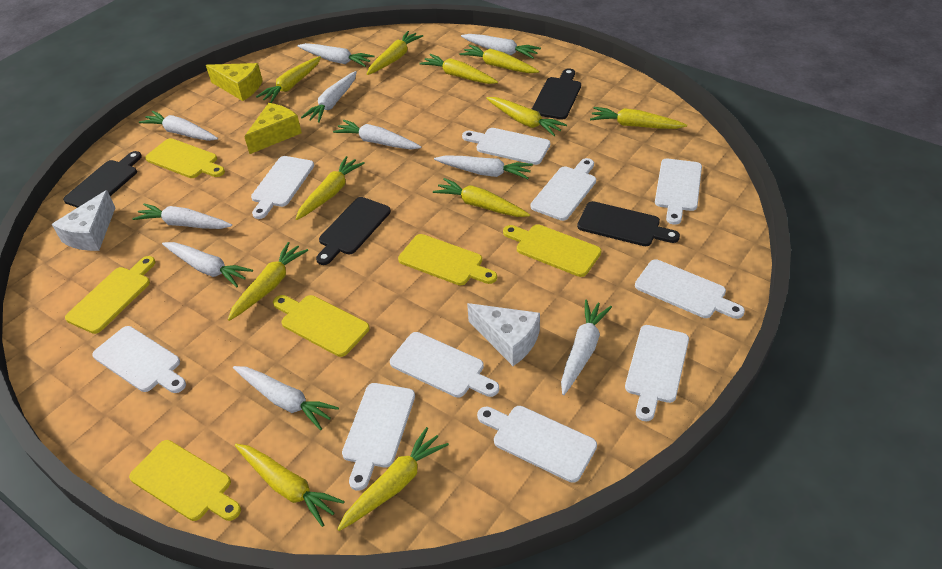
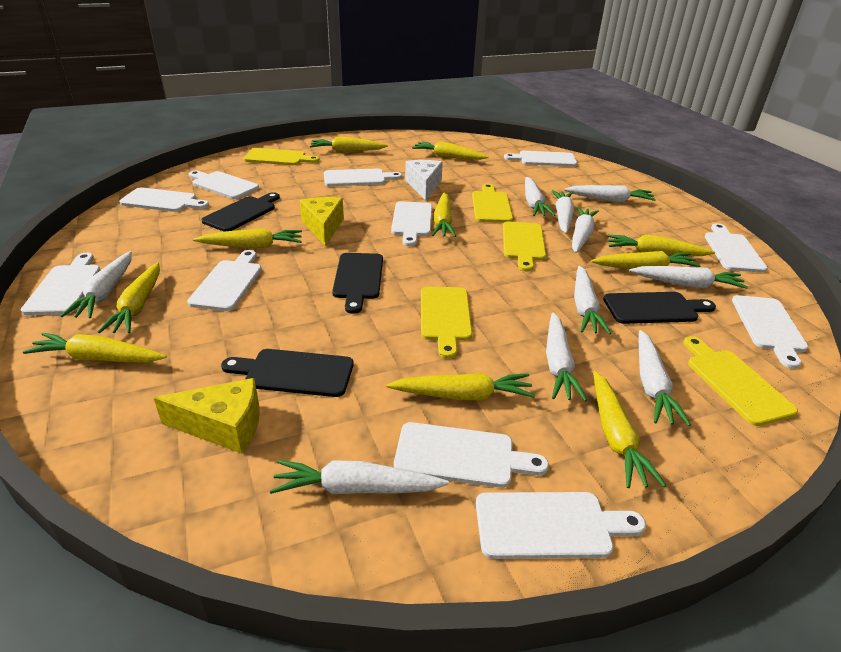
white cheese: 2 -> 1
white cutting board: 10 -> 11
yellow carrot: 11 -> 10
yellow cutting board: 6 -> 5

